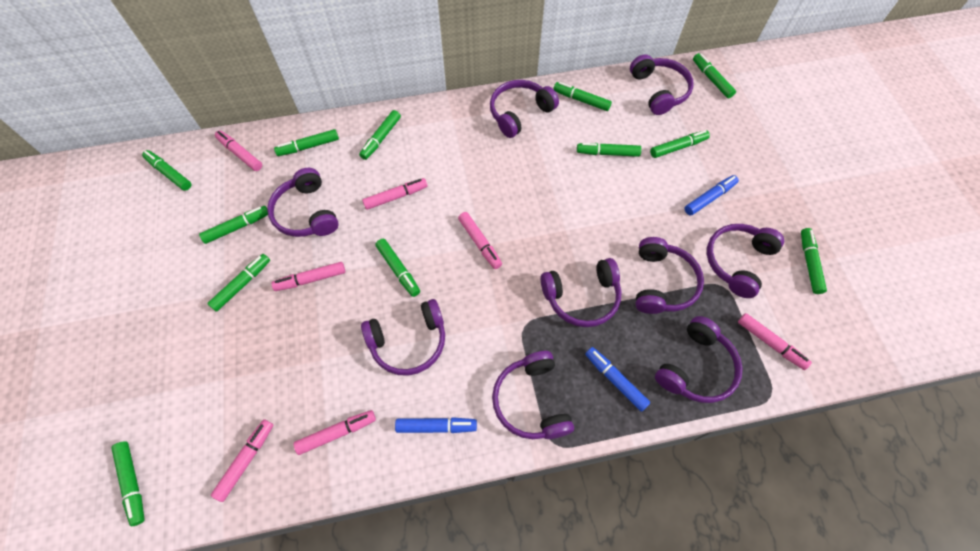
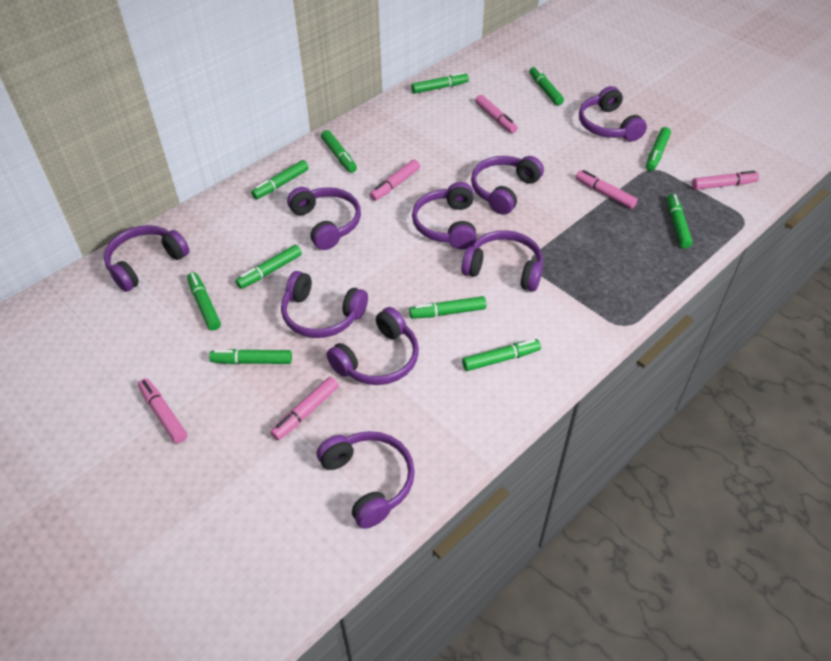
blue marker: 3 -> 0
green marker: 12 -> 11
pink marker: 7 -> 6

